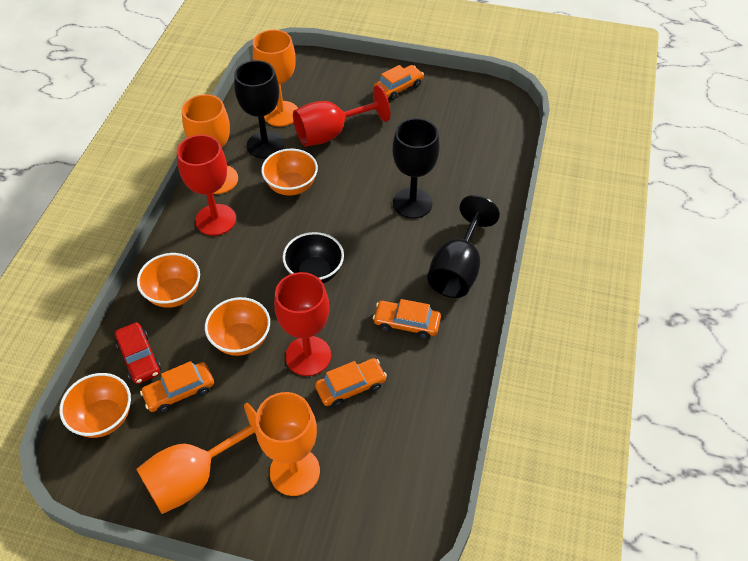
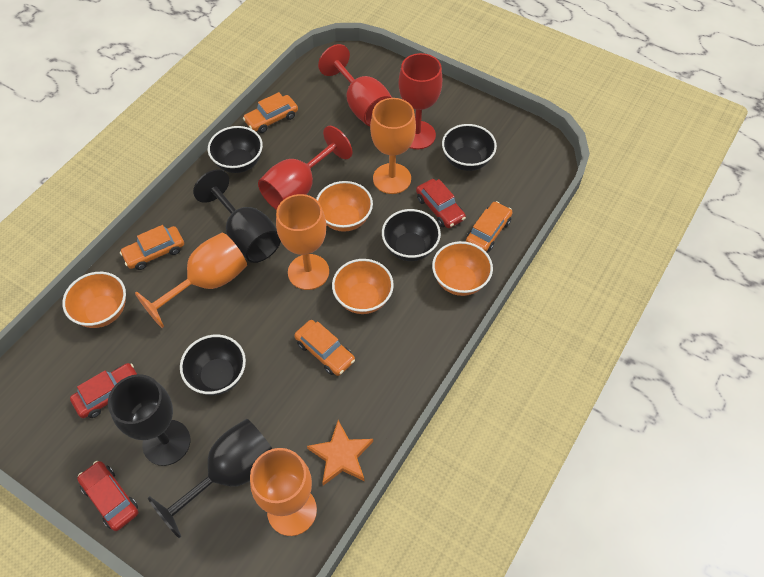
black bowl: 1 -> 4
orange star: 0 -> 1
red car: 1 -> 3

